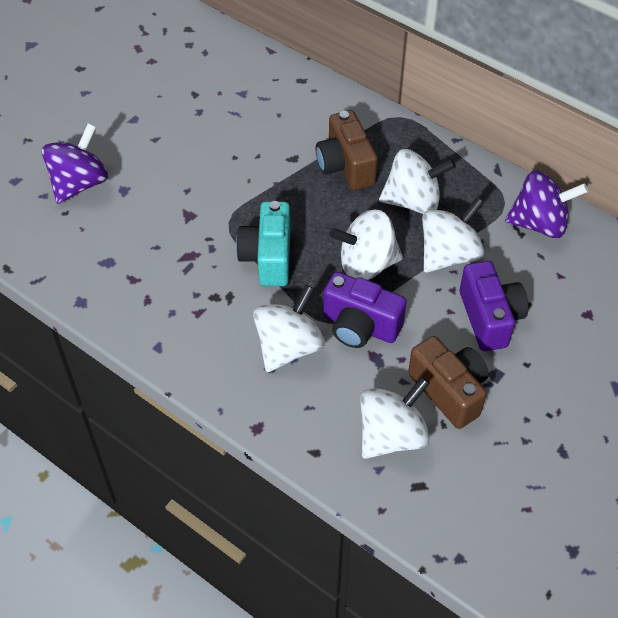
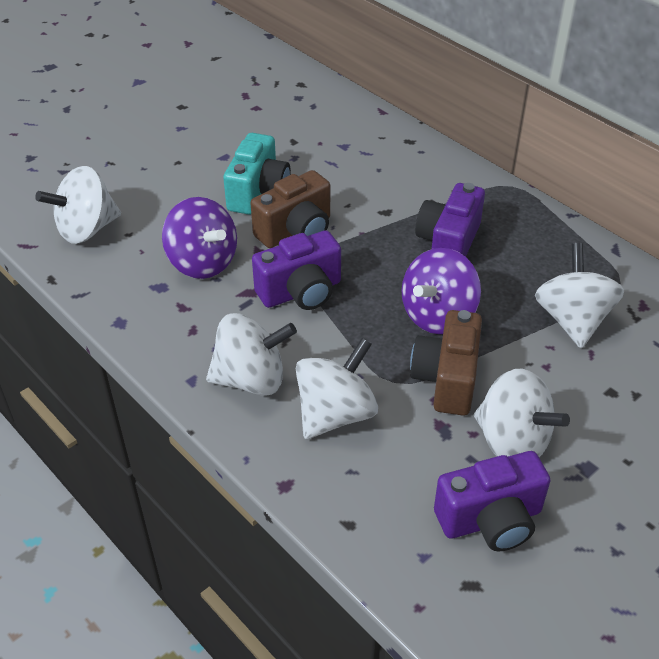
purple camera: 2 -> 3

